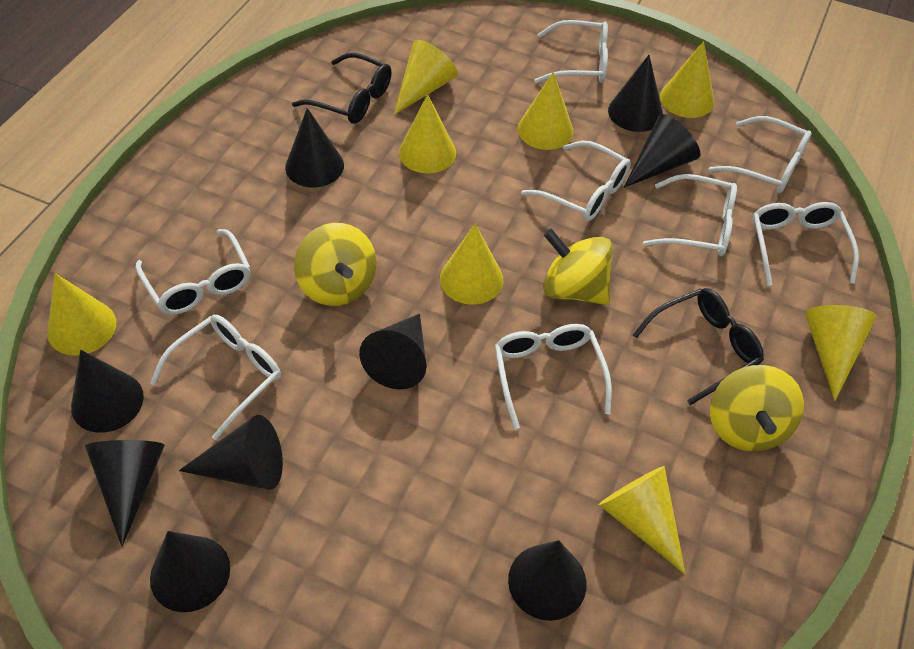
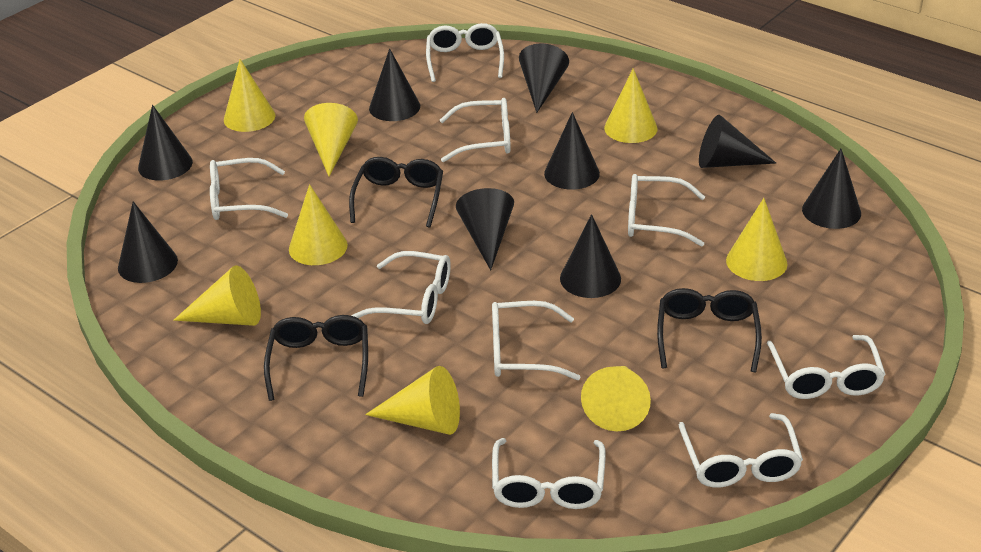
black glasses: 2 -> 3
white glasses: 8 -> 9
yellow spinning top: 3 -> 0

